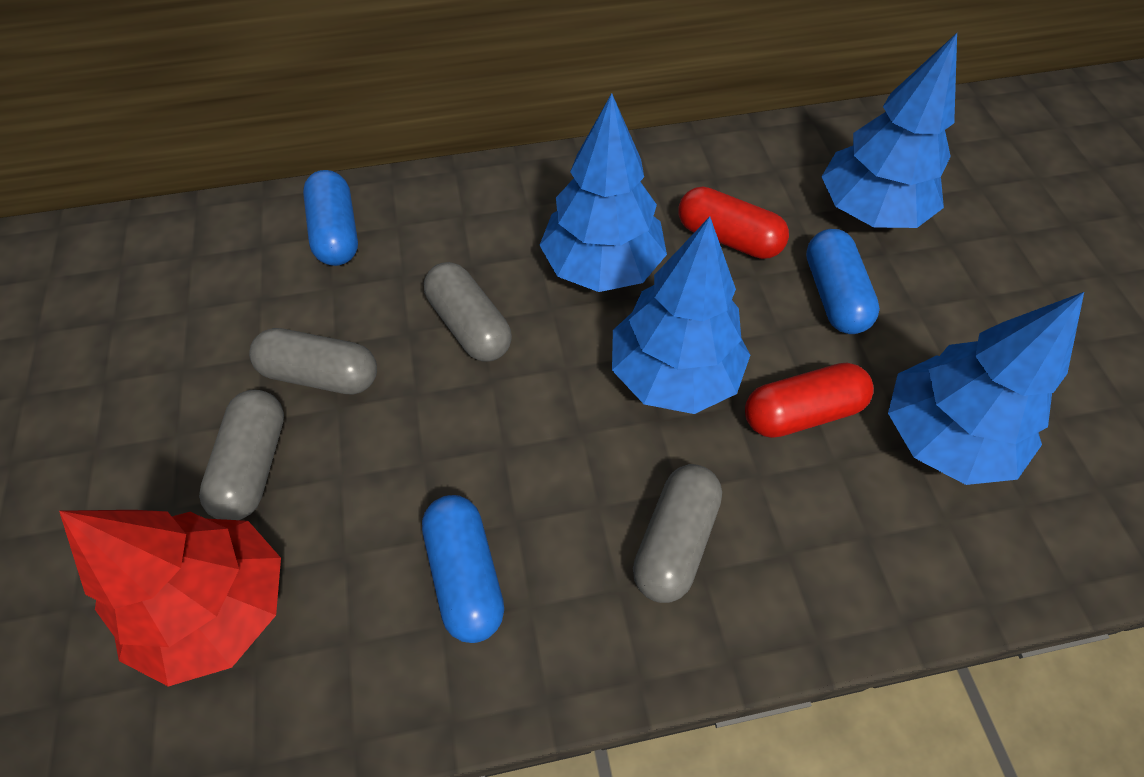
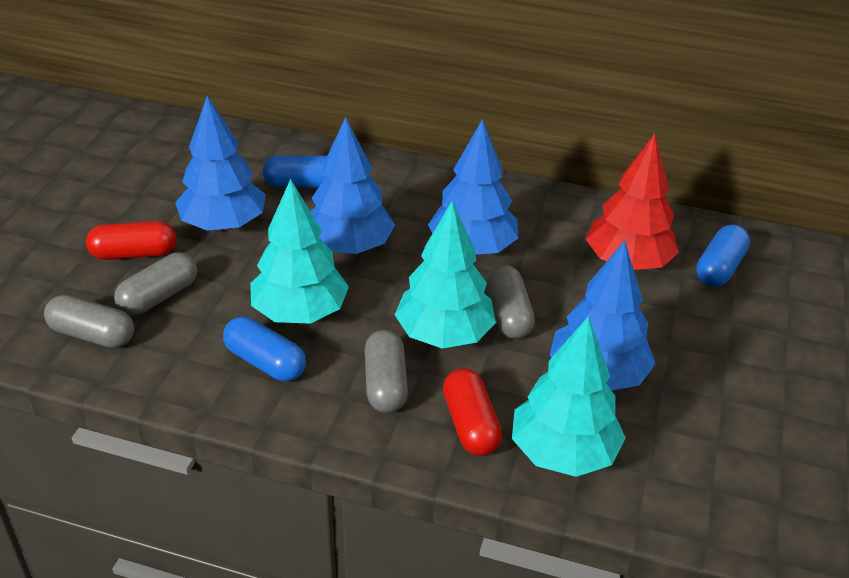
turquoise tree: 0 -> 3

